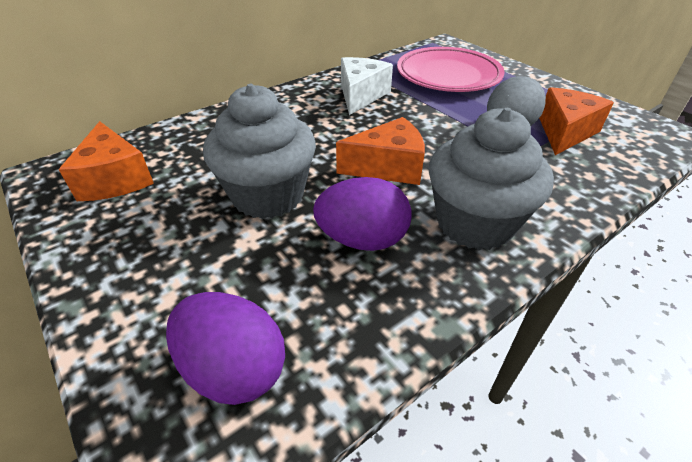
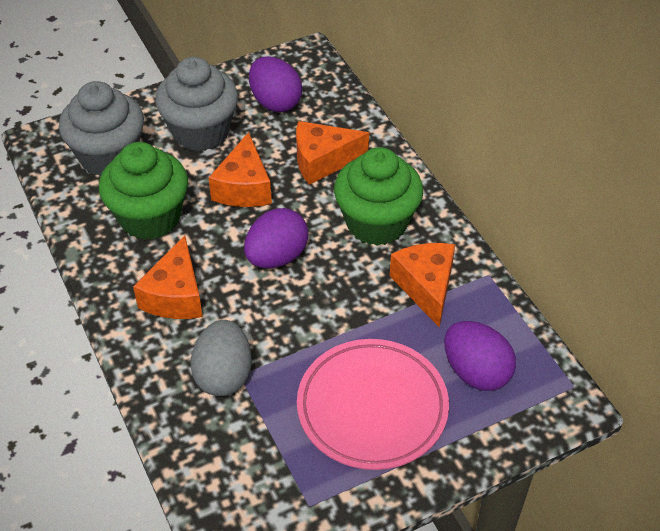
green cupcake: 0 -> 2
orange cheese: 3 -> 4
purple egg: 2 -> 3
white cheese: 1 -> 0

